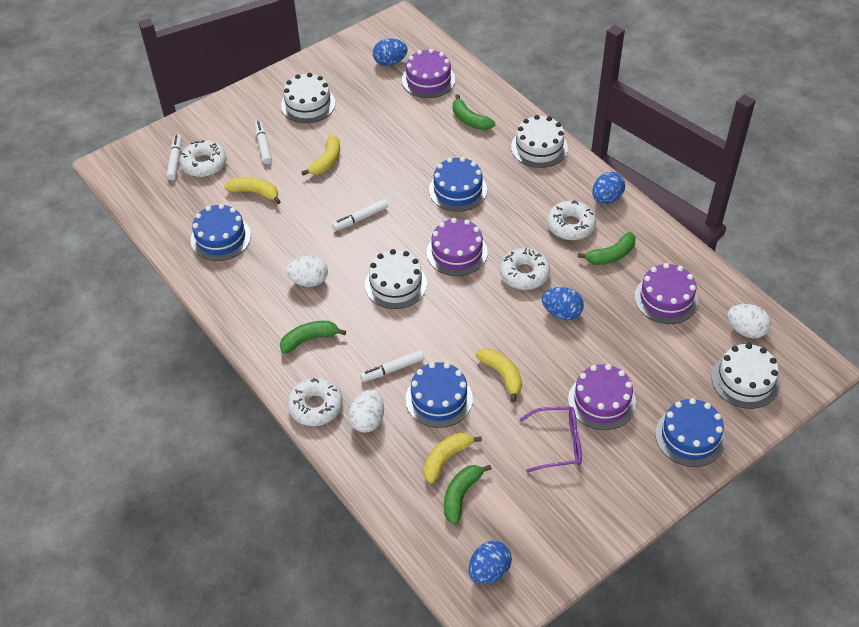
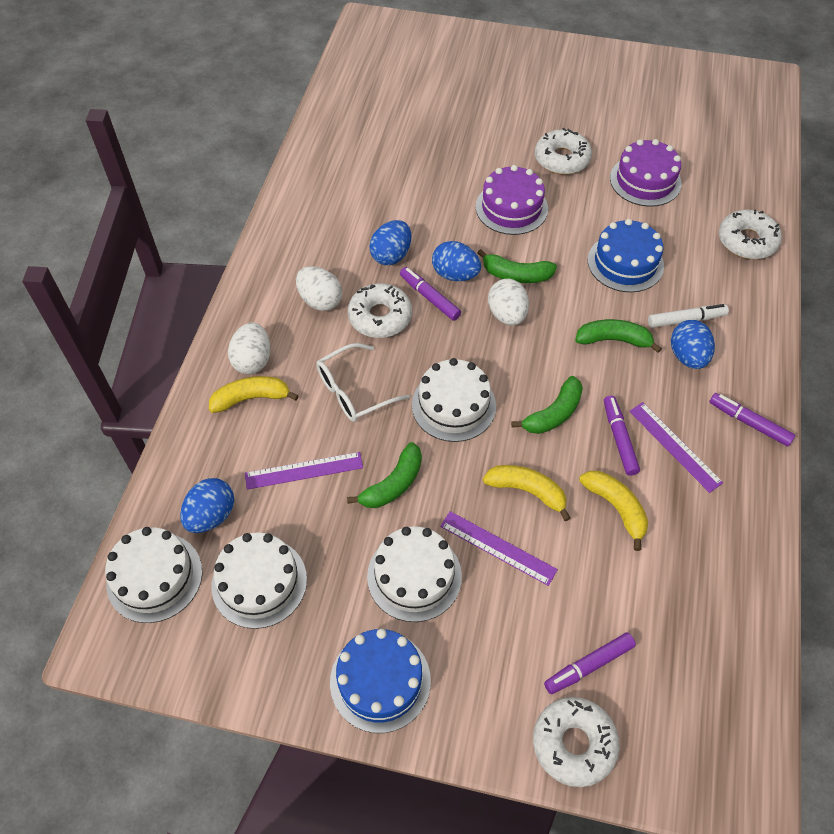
blue cake: 4 -> 2
purple cake: 4 -> 2
purple glasses: 1 -> 0
purple marker: 0 -> 4
purple ruler: 0 -> 3
white glasses: 0 -> 1
white marker: 4 -> 1
yellow banana: 4 -> 3

